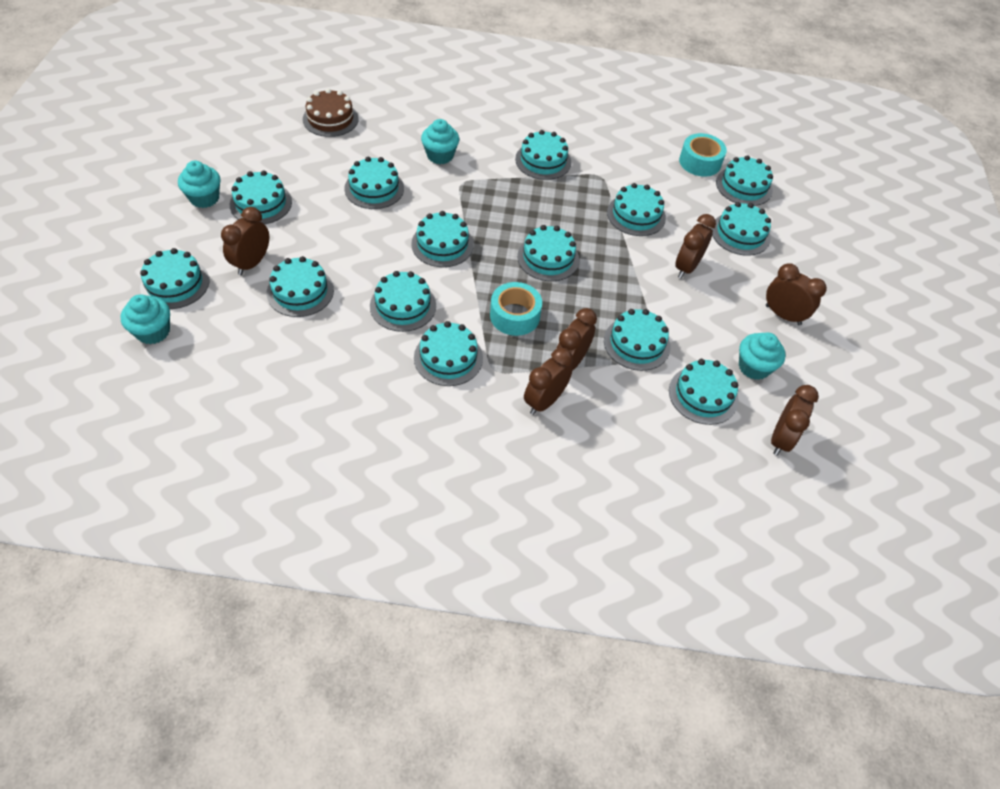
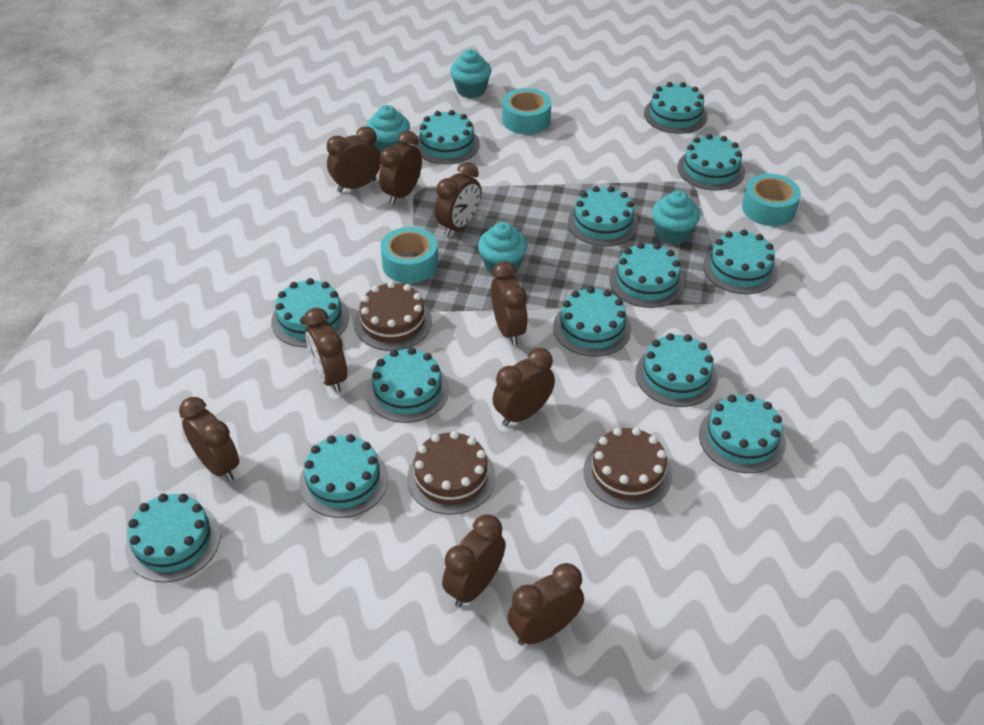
brown cake: 1 -> 3
brown clock: 6 -> 9
turquoise cake: 14 -> 13
turquoise tape: 2 -> 3

